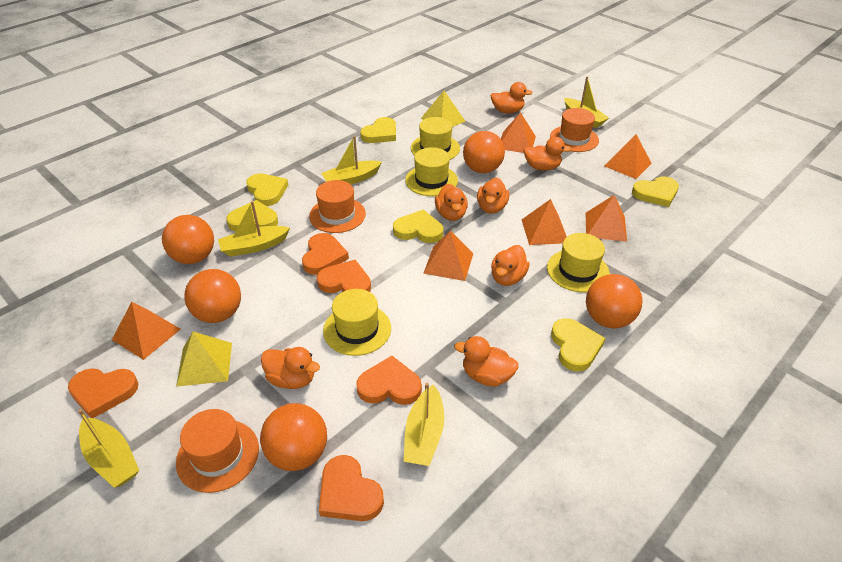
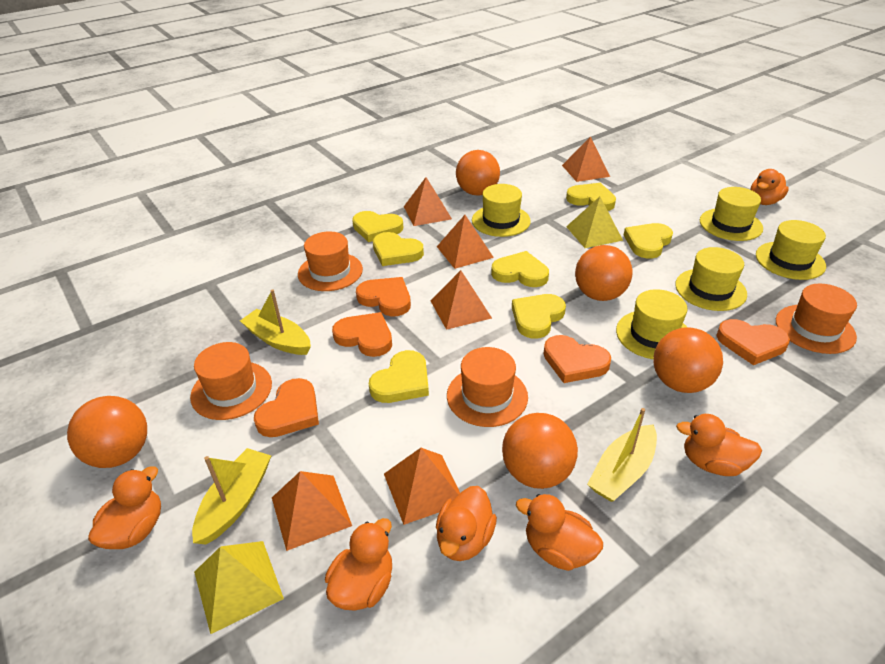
orange duck: 7 -> 6
orange hat: 3 -> 4
yellow boat: 5 -> 3
yellow hat: 4 -> 5
yellow heart: 6 -> 7

